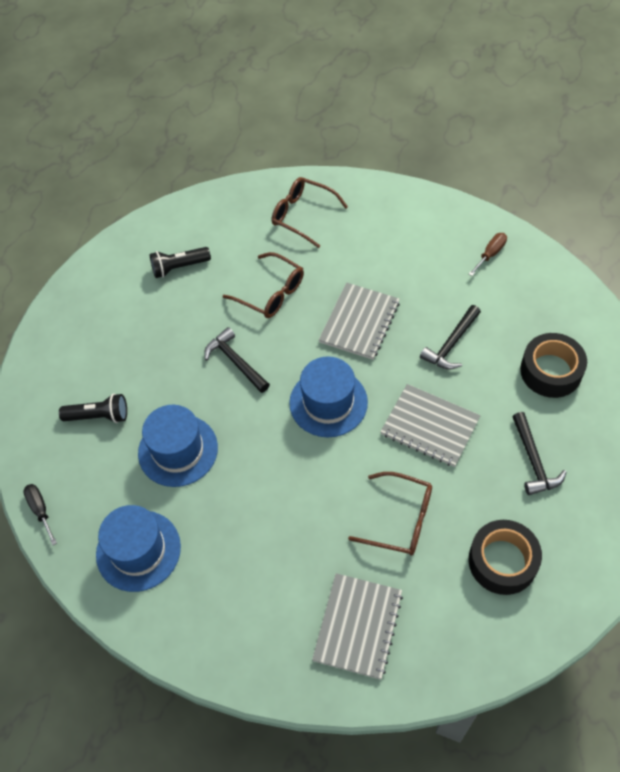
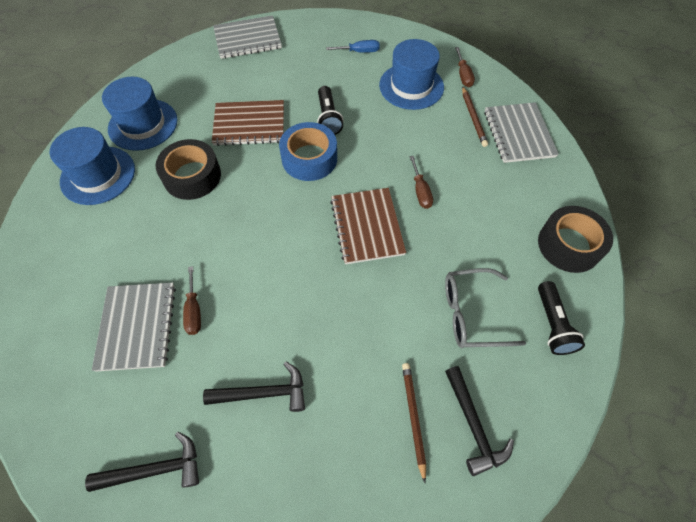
black screwdriver: 1 -> 0
blue screwdriver: 0 -> 1
blue tape: 0 -> 1
brown glasses: 3 -> 0
brown notebook: 0 -> 2
brown pencil: 0 -> 2
brown screwdriver: 1 -> 3
grey glasses: 0 -> 1

